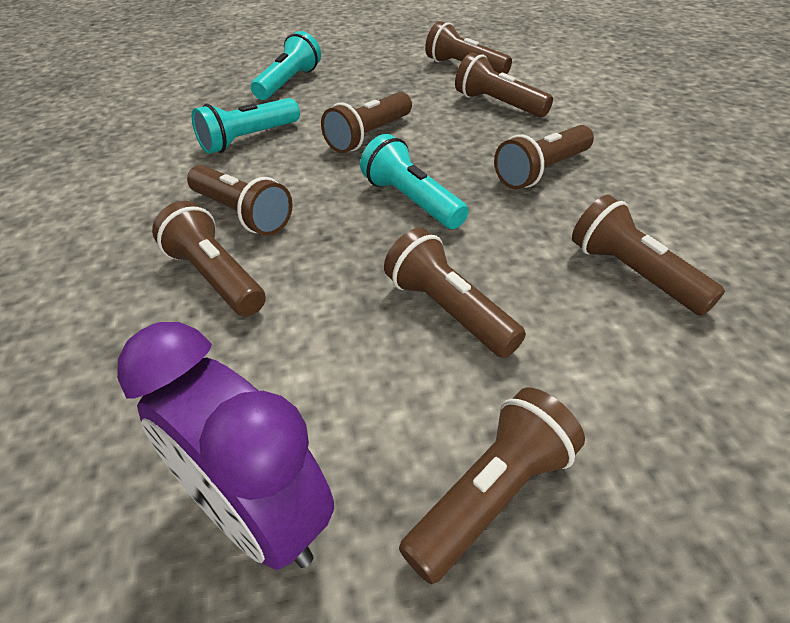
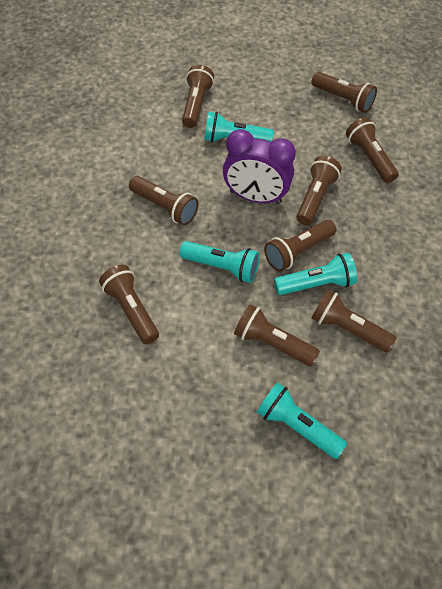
turquoise flashlight: 3 -> 4

